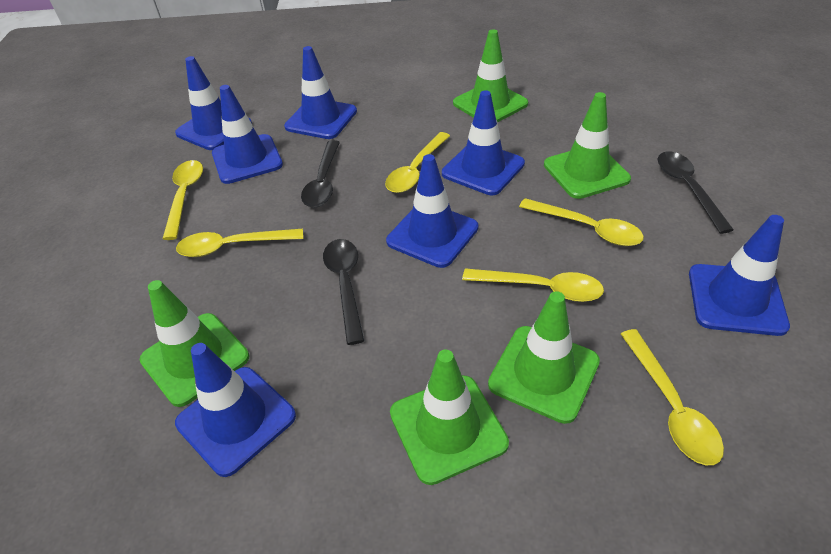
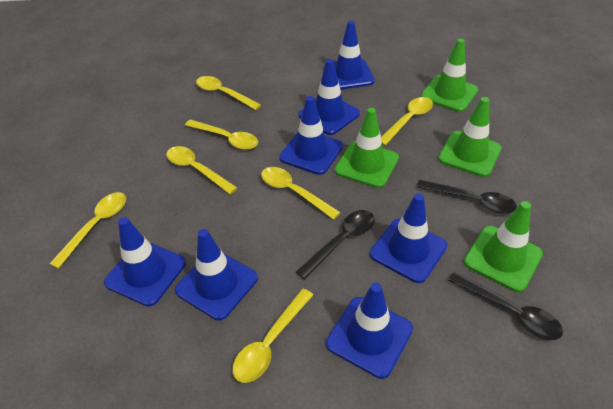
green traffic cone: 5 -> 4
yellow spoon: 6 -> 7

